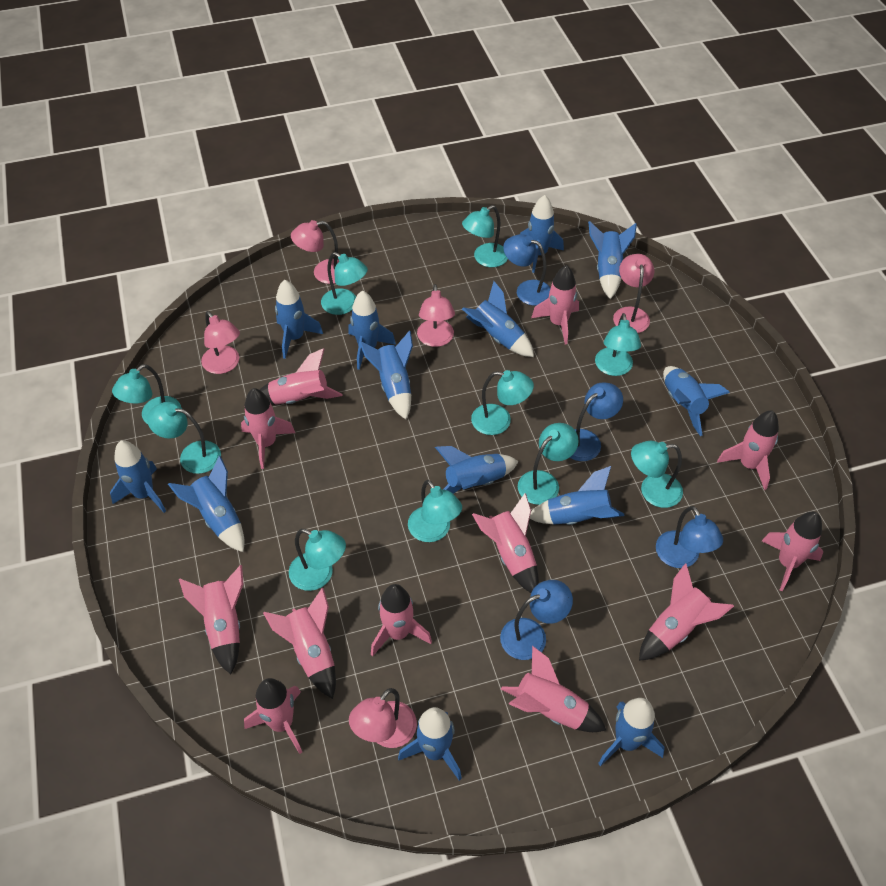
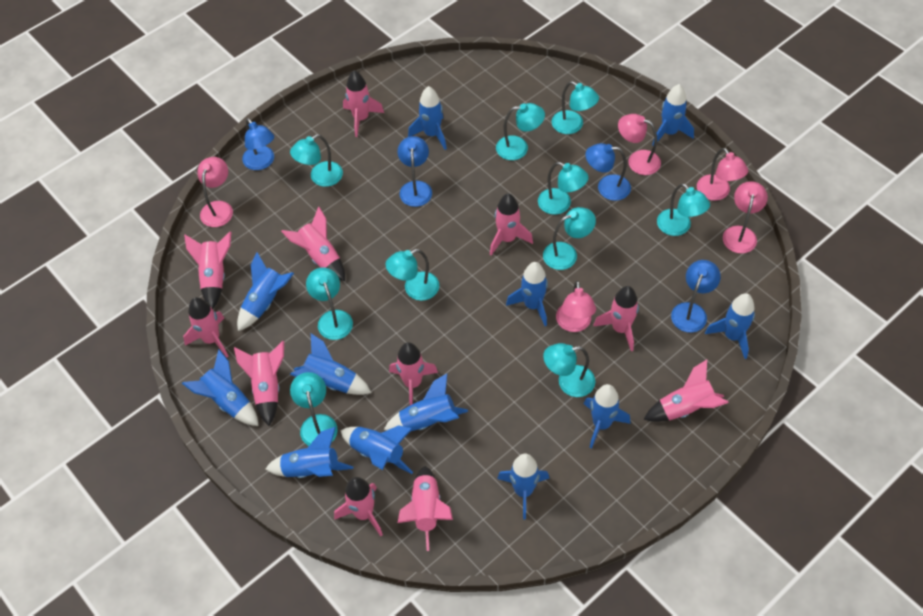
blue rocket: 13 -> 12
pink rocket: 12 -> 11

